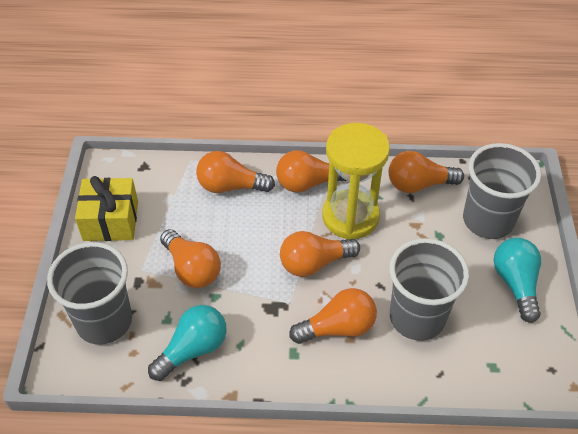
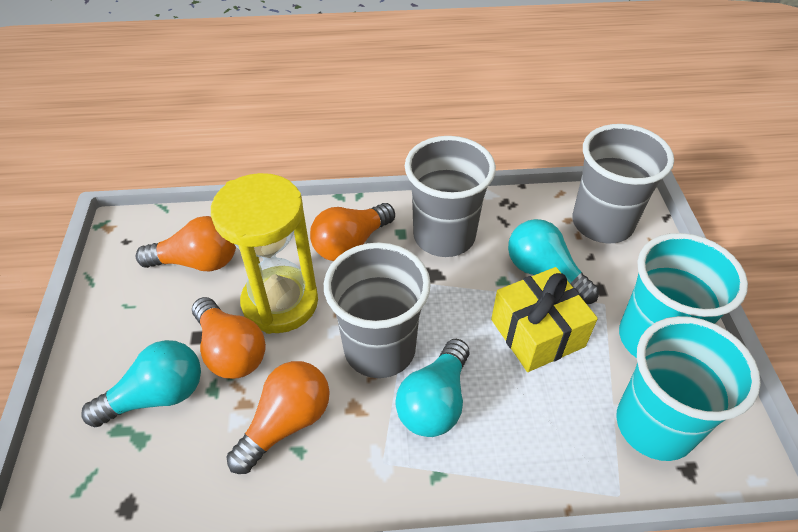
orange light bulb: 6 -> 4
turquoise cup: 0 -> 2
turquoise light bulb: 2 -> 3

